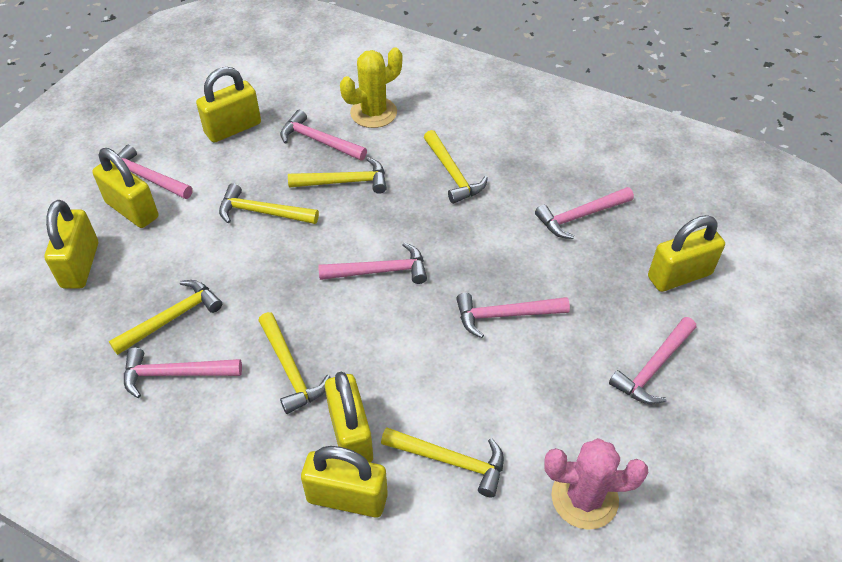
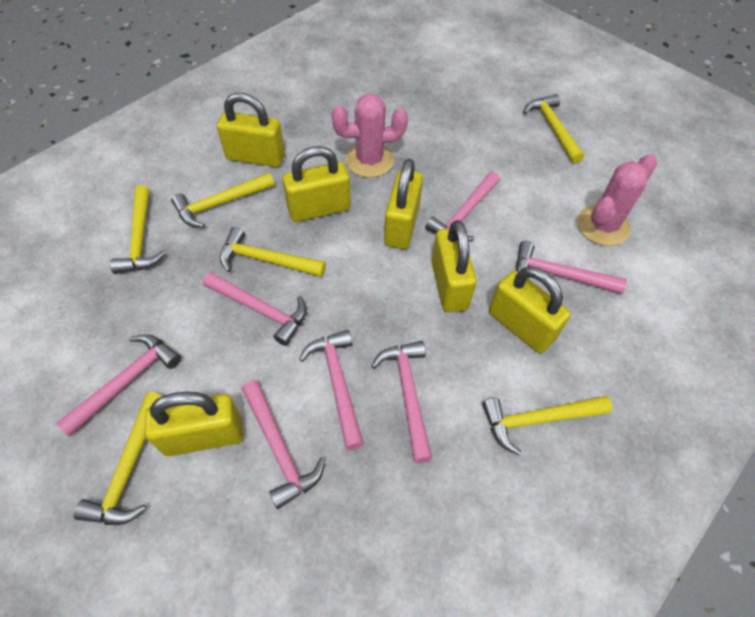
pink cactus: 1 -> 2
yellow cactus: 1 -> 0

